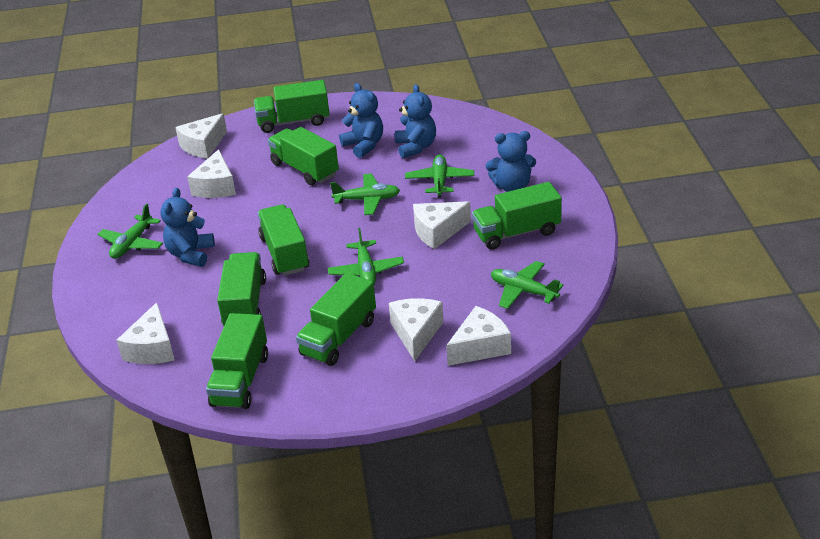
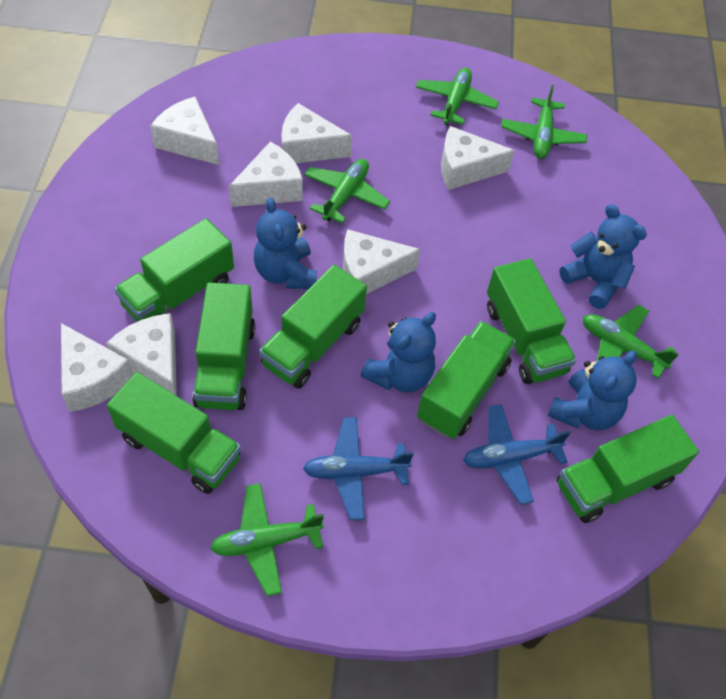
blue plane: 0 -> 2
white cheese: 6 -> 7

